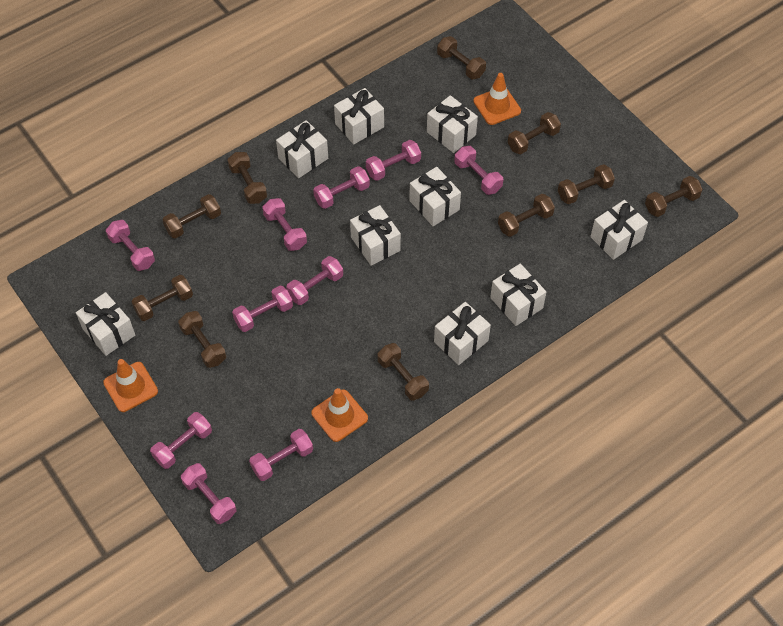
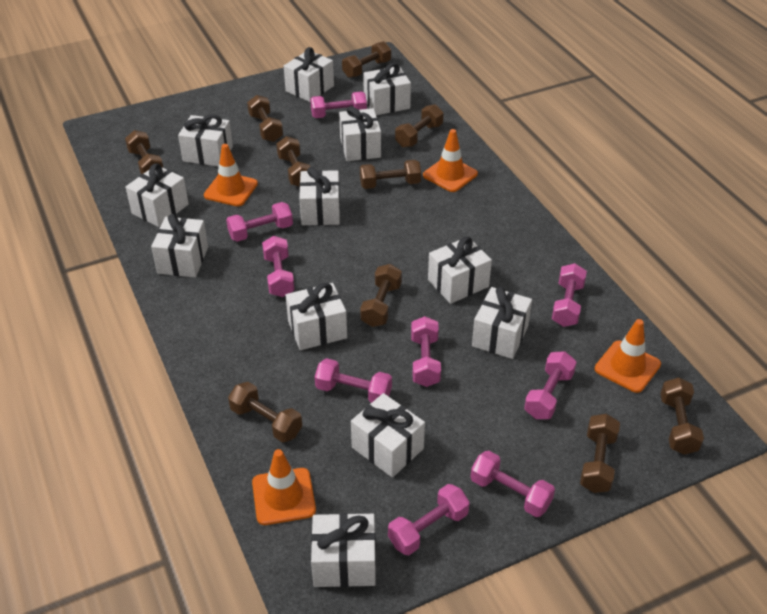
orange traffic cone: 3 -> 4
pink dumbbell: 10 -> 9
white gift: 9 -> 12

